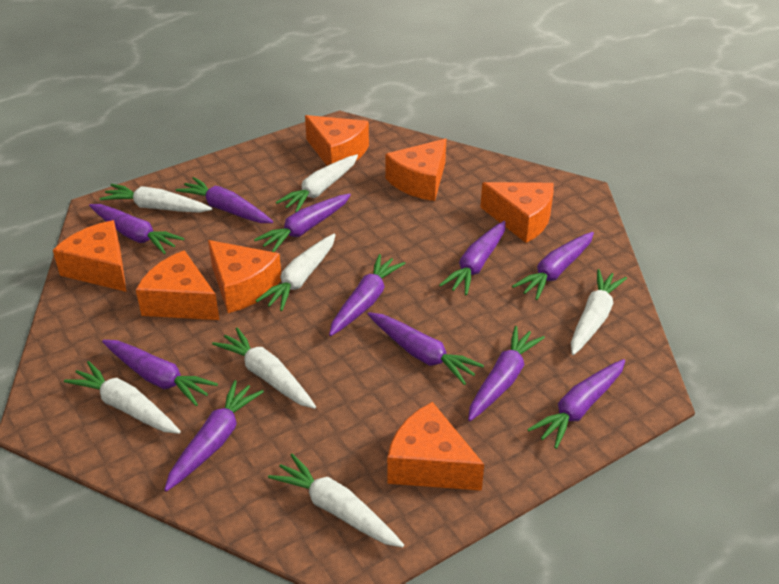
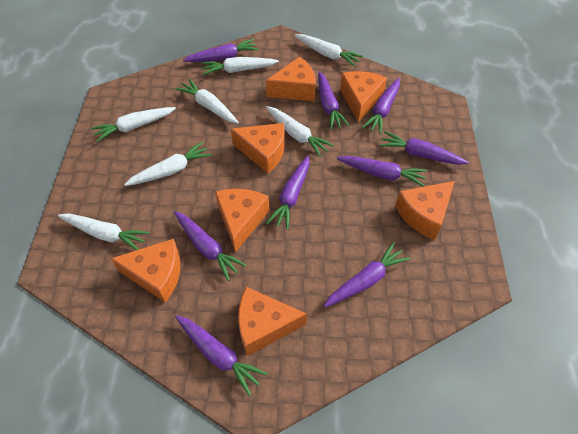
purple carrot: 11 -> 9

